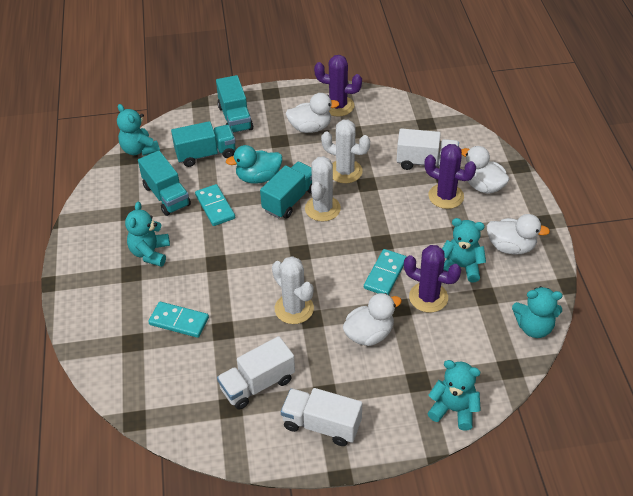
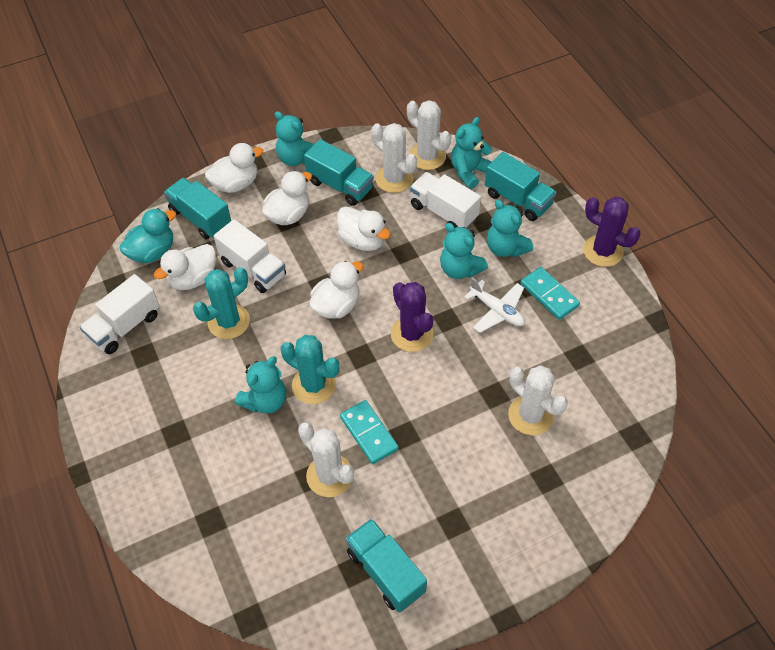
purple cactus: 3 -> 2
turquoise cactus: 0 -> 2
turquoise domino: 3 -> 2
white cactus: 3 -> 4
white duck: 4 -> 5
white plane: 0 -> 1

